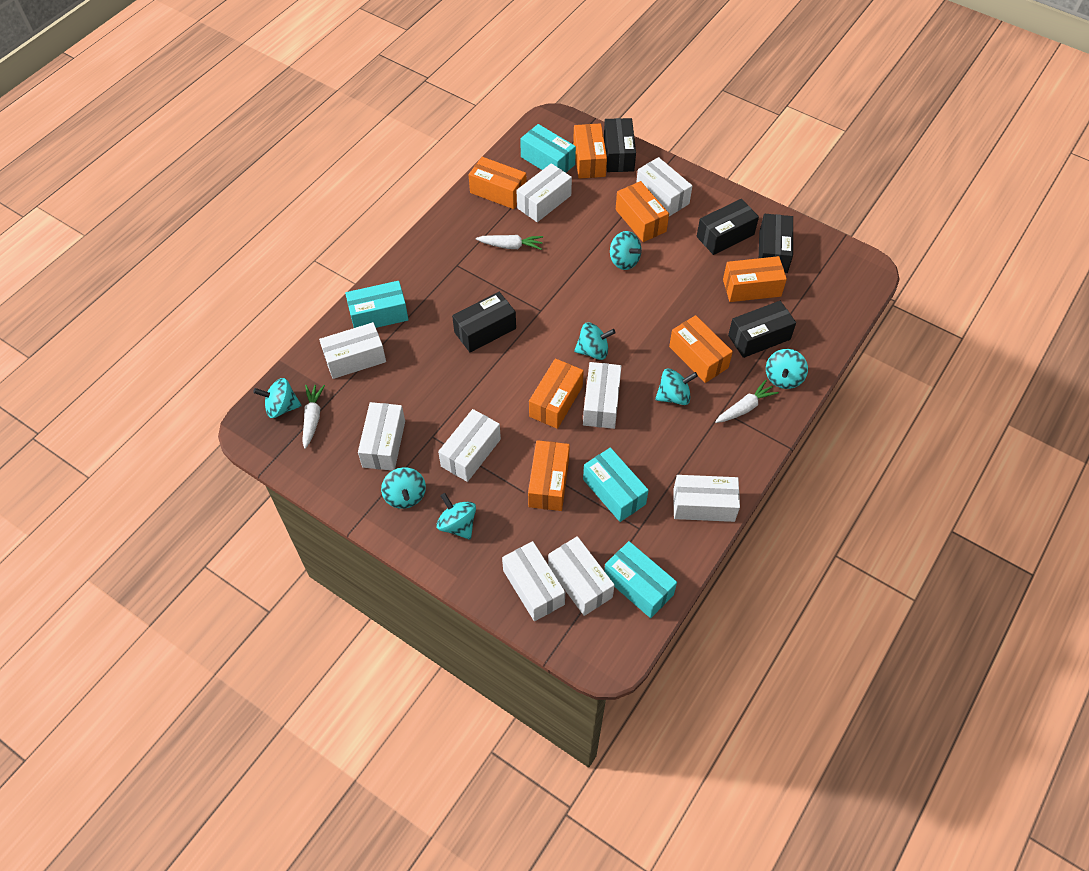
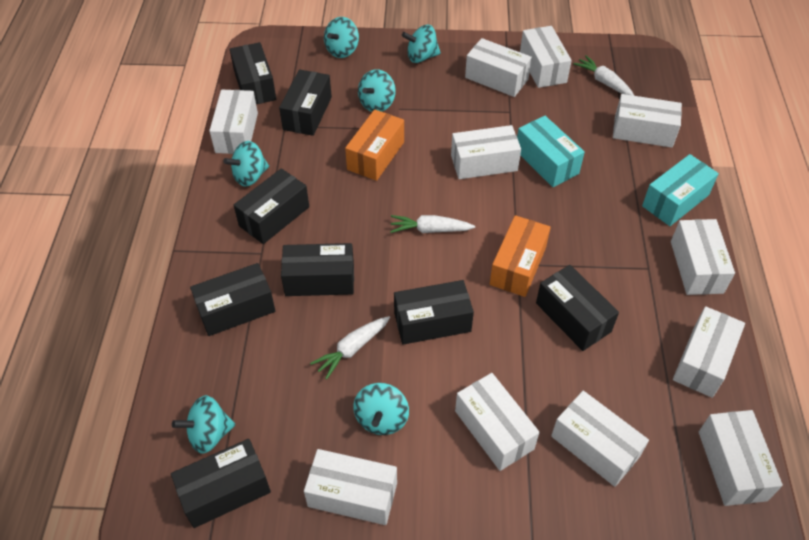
black box: 5 -> 8
orange box: 7 -> 2
turquoise box: 4 -> 2
turquoise spinning top: 7 -> 6
white box: 9 -> 11

